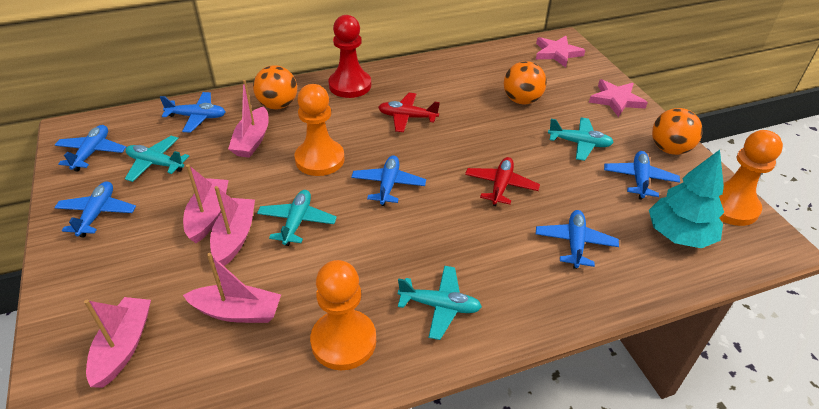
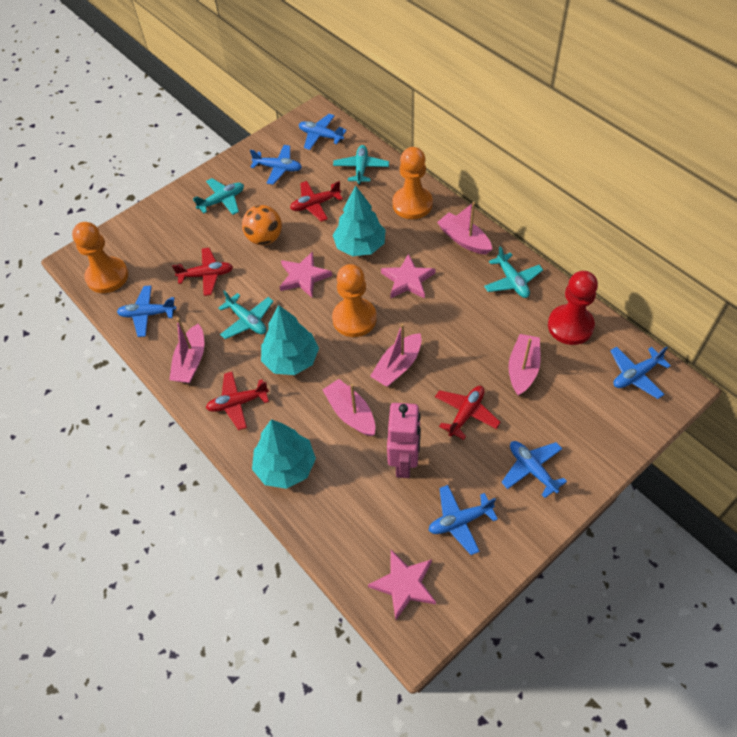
orange ball: 3 -> 1
pink robot: 0 -> 1
pink star: 2 -> 3
red plane: 2 -> 4
turquoise tree: 1 -> 3

